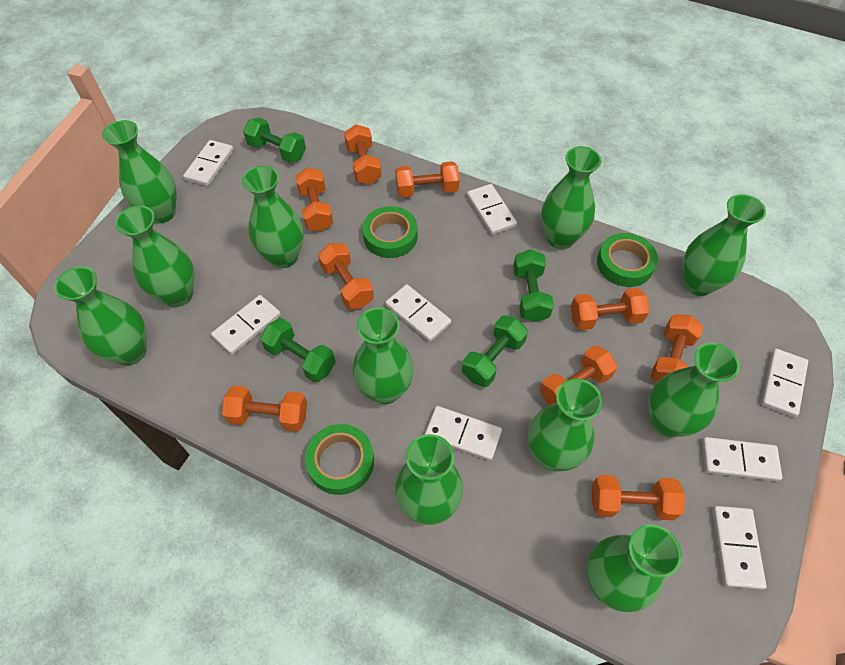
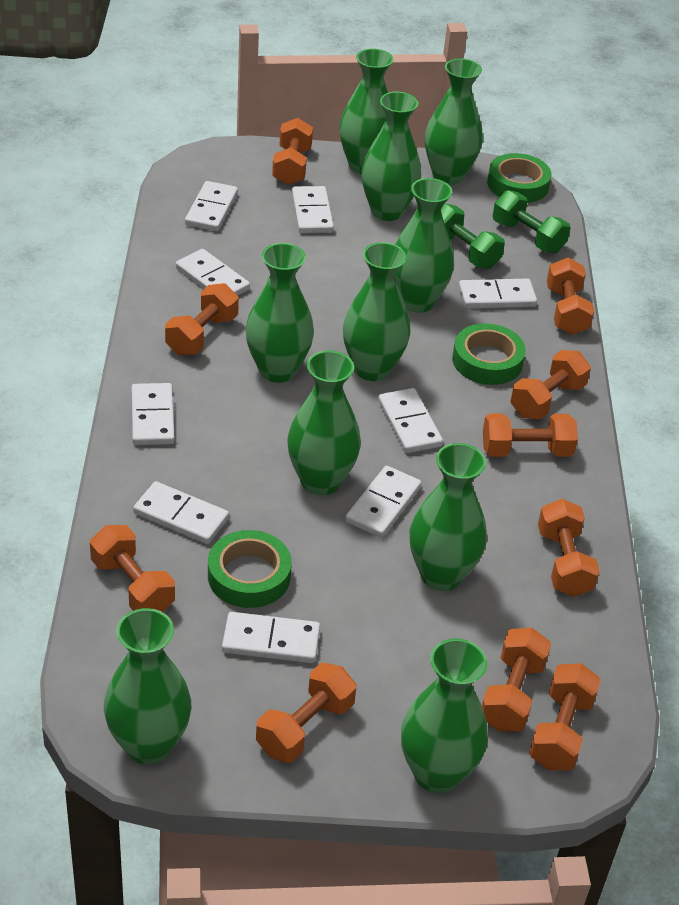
green dumbbell: 4 -> 2
green vase: 11 -> 10
orange dumbbell: 9 -> 10
white domino: 8 -> 9

